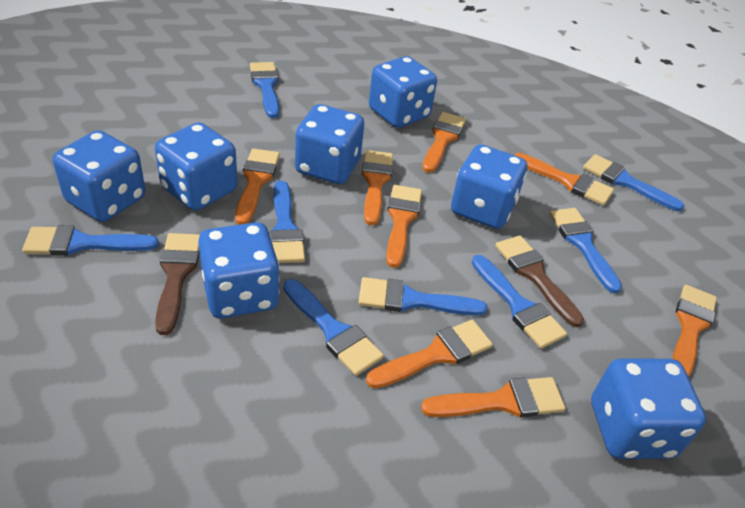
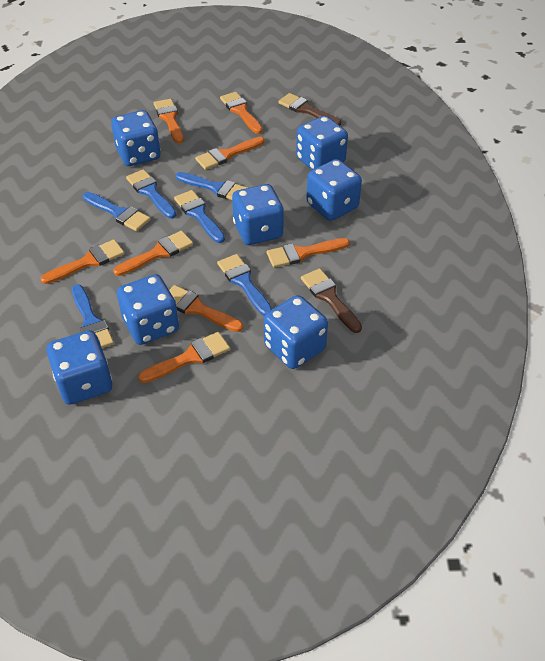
blue brush: 8 -> 6

